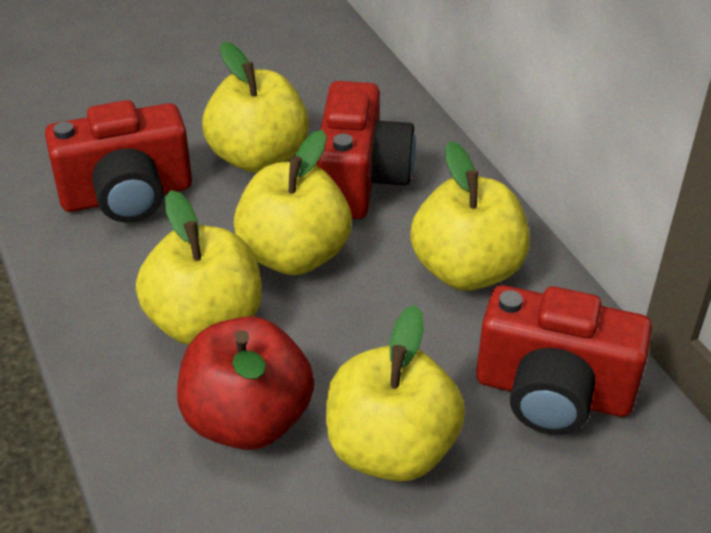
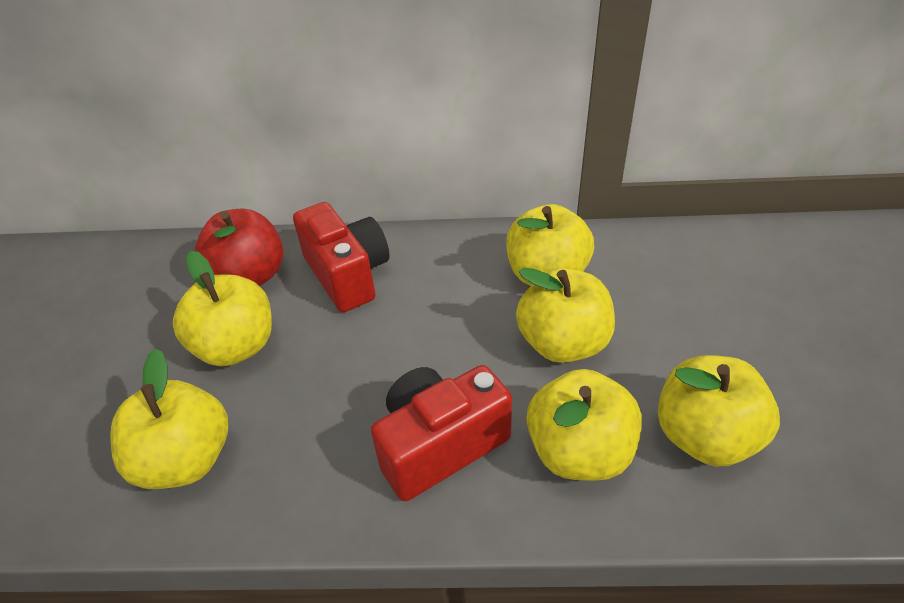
red camera: 3 -> 2
yellow apple: 5 -> 6

